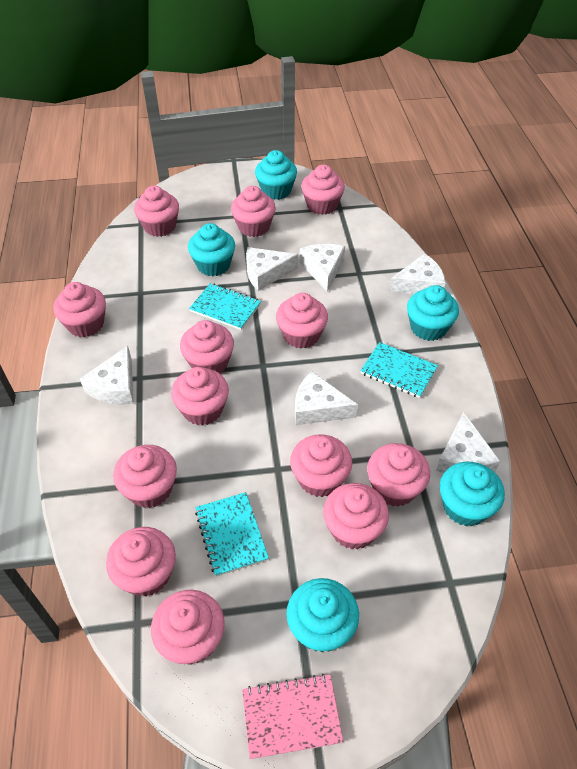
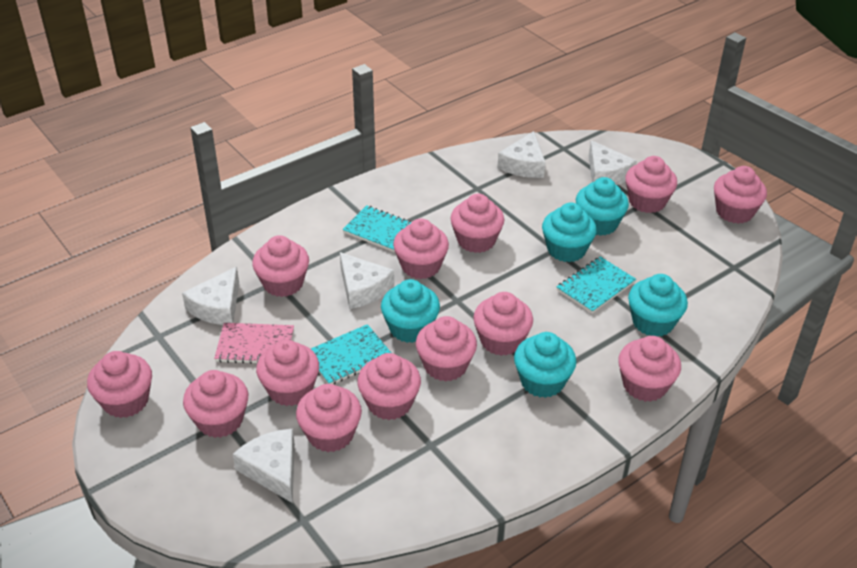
white cheese: 6 -> 5

